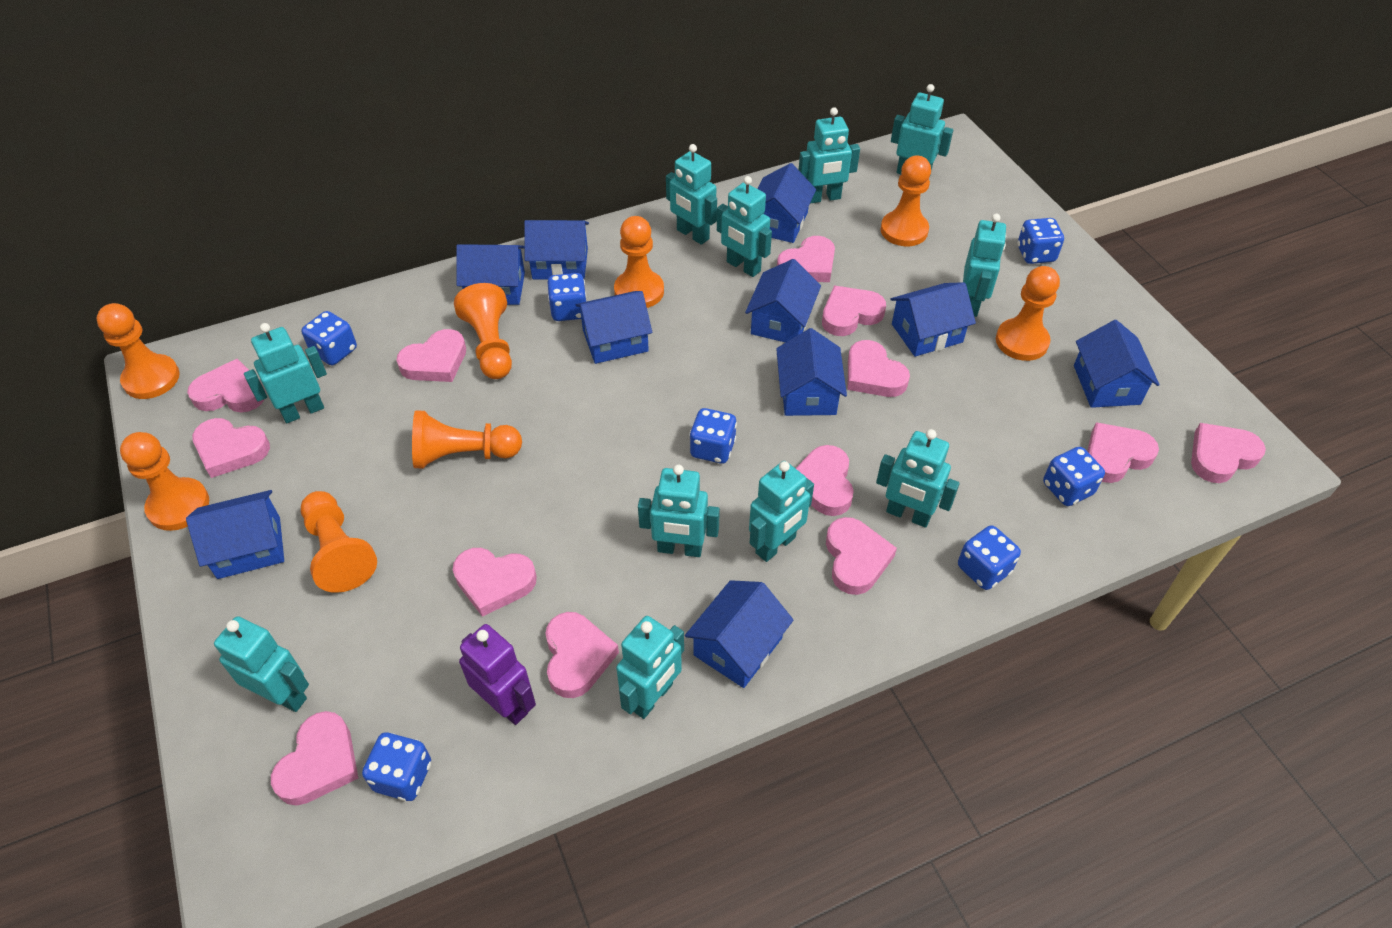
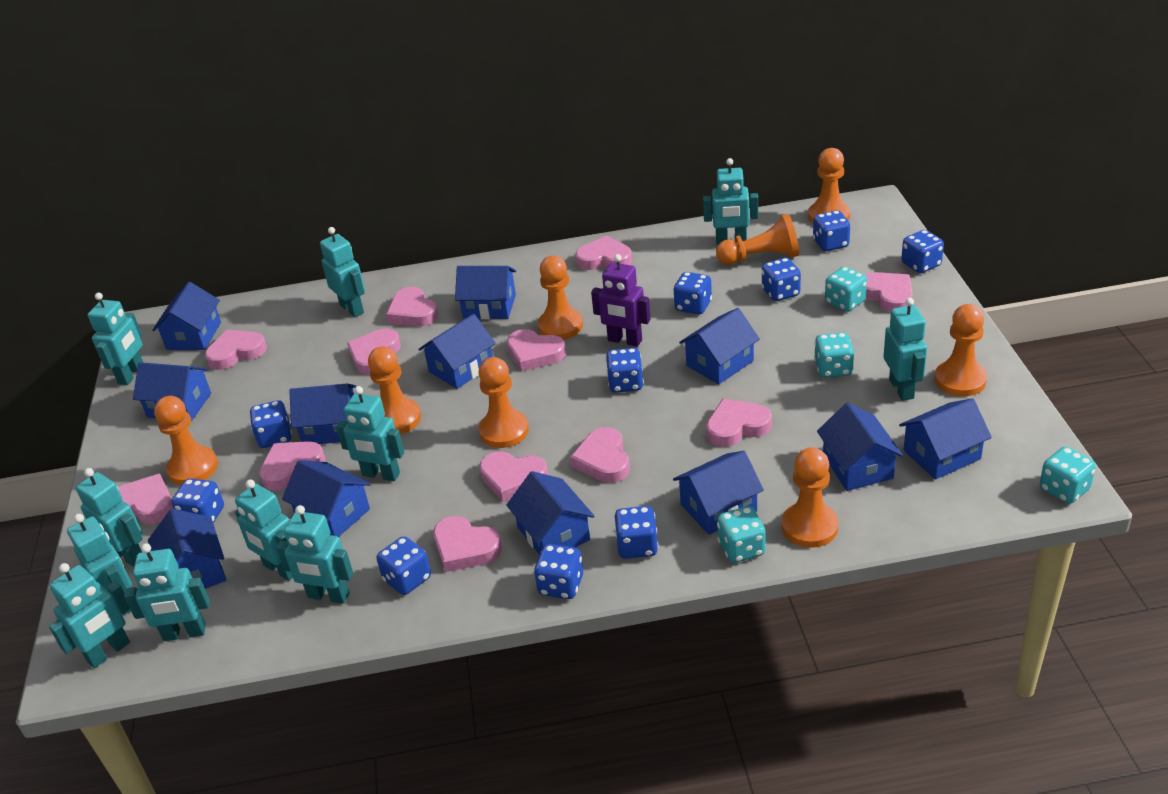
blue dice: 7 -> 10
blue house: 10 -> 12
pink heart: 13 -> 12
turquoise dice: 0 -> 4

